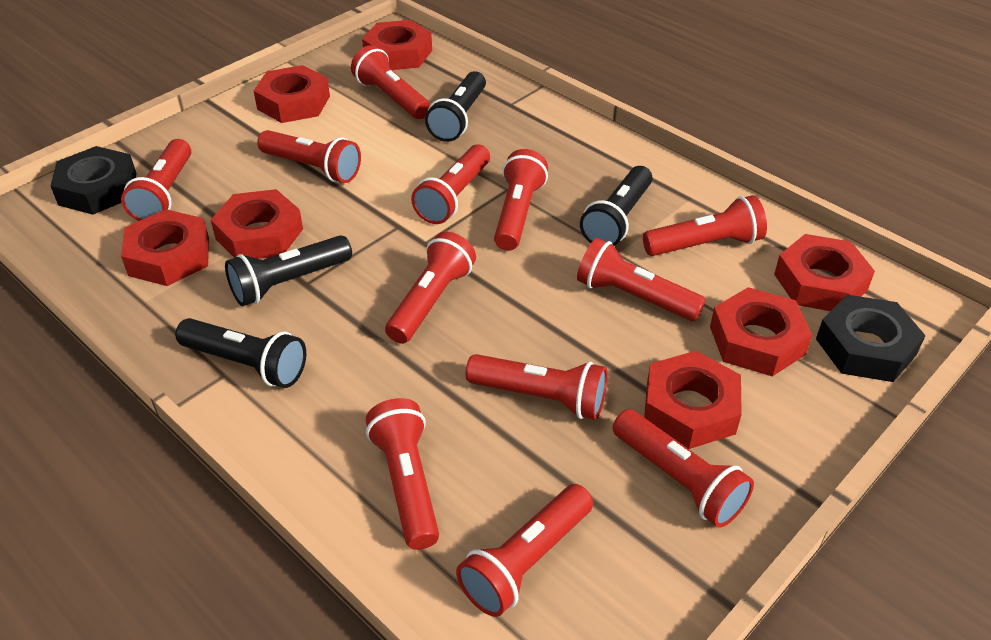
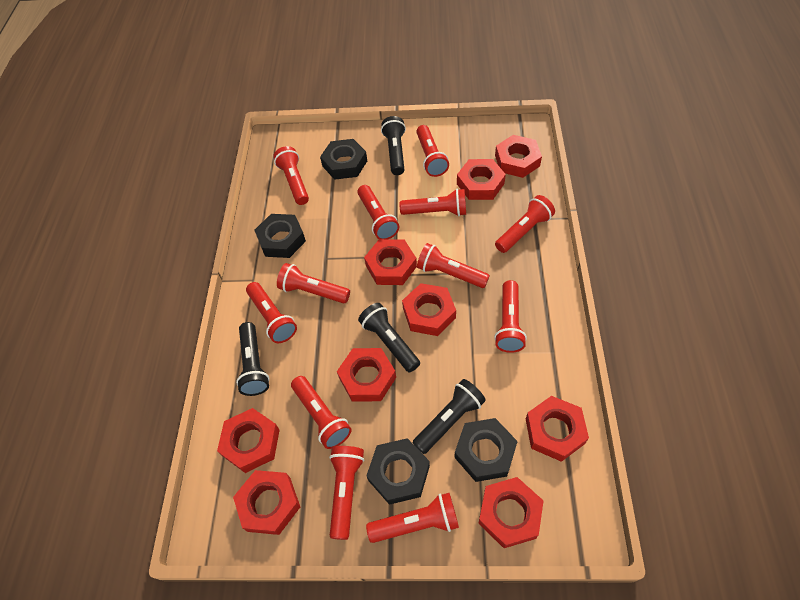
black nut: 2 -> 4
red nut: 7 -> 9

